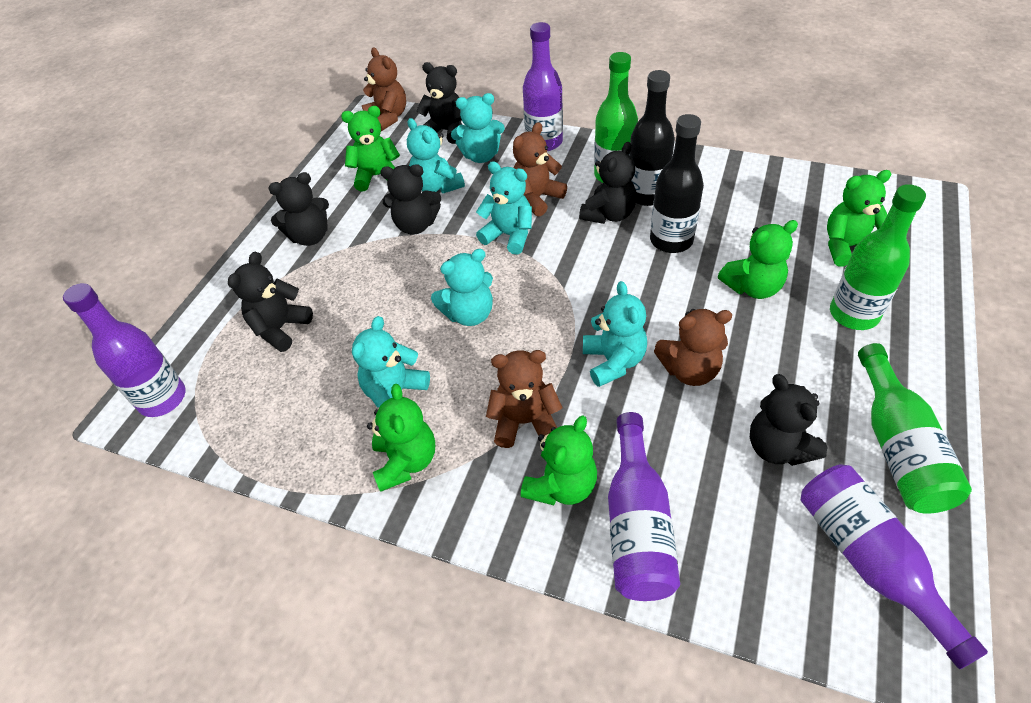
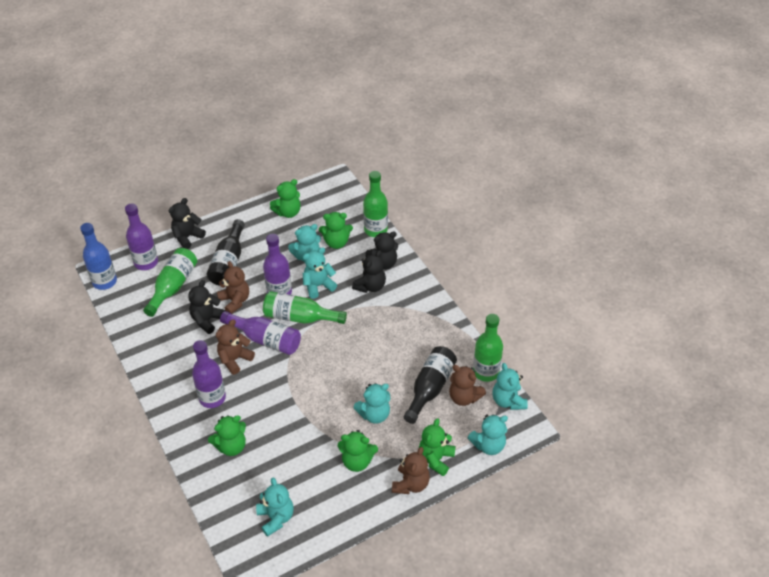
black teddy bear: 6 -> 4
blue bottle: 0 -> 1
green bottle: 3 -> 4

